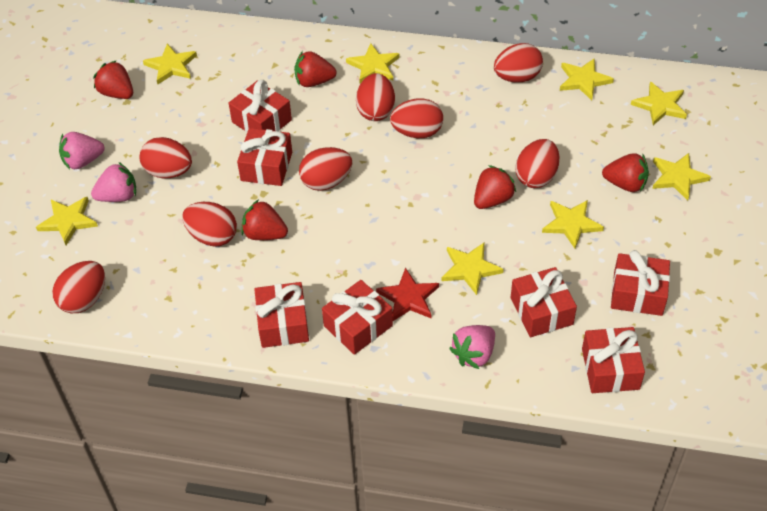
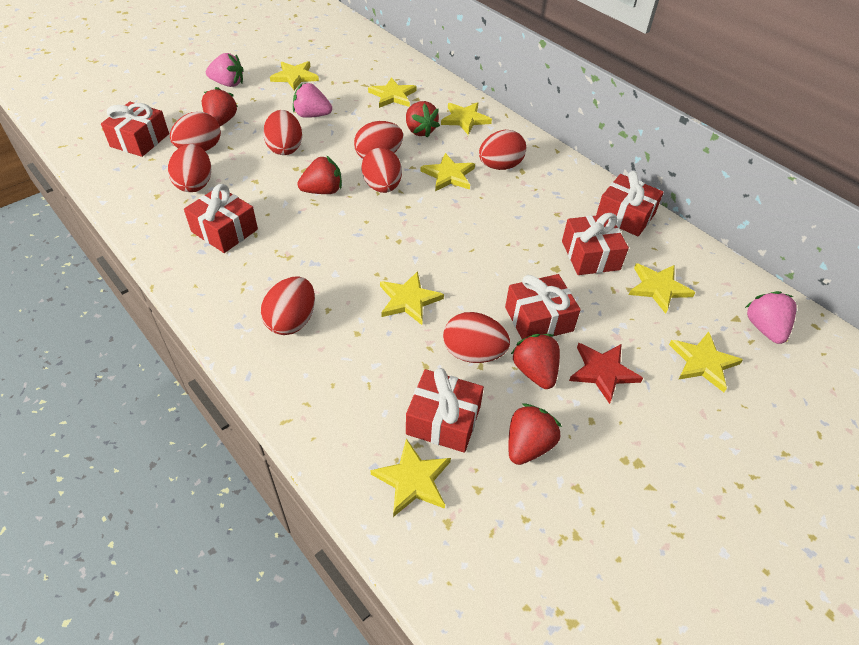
red gift: 7 -> 6

